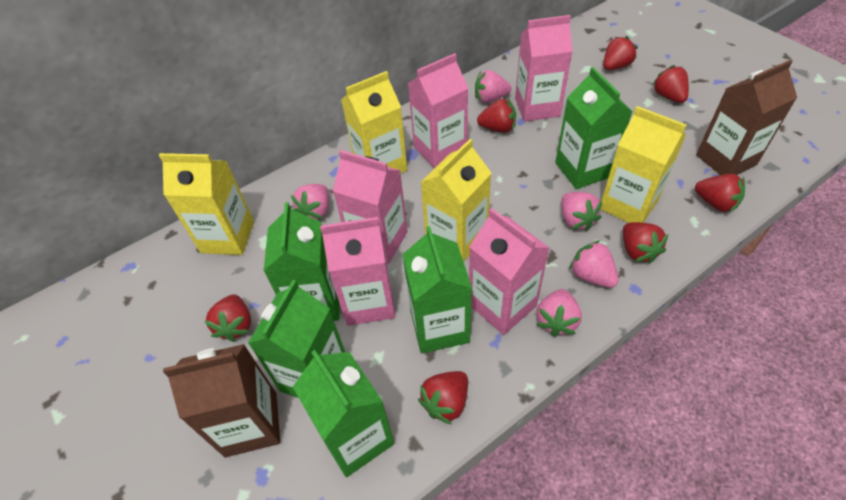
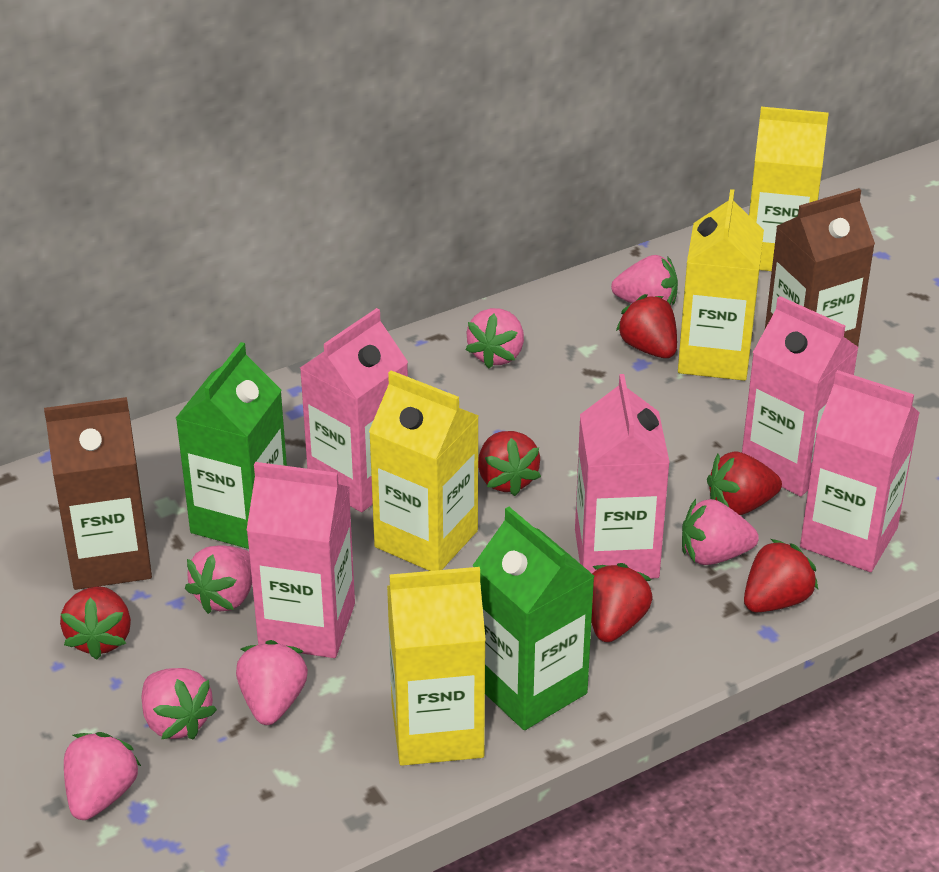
green carton: 5 -> 2
pink strawberry: 5 -> 7
red strawberry: 7 -> 6

